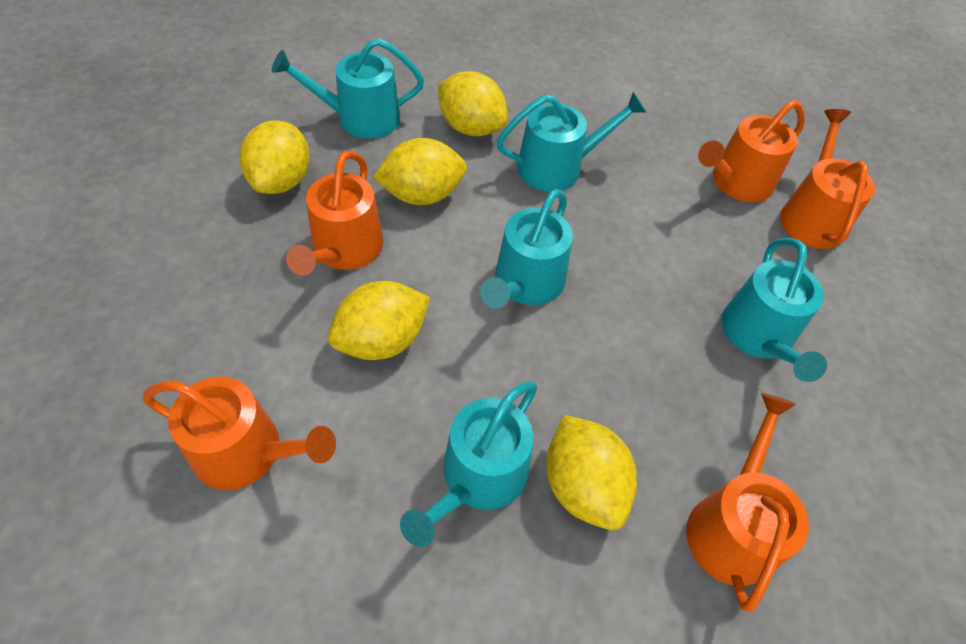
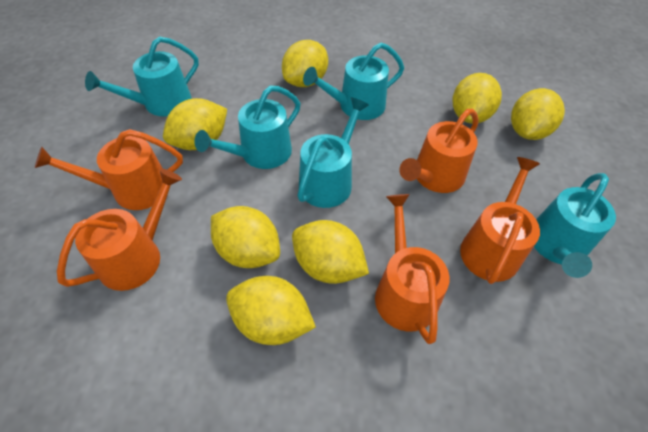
yellow lemon: 5 -> 7

